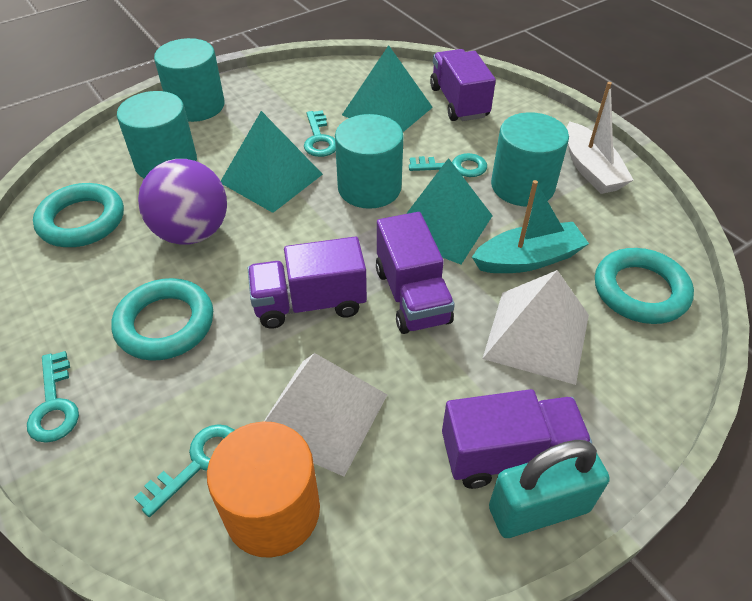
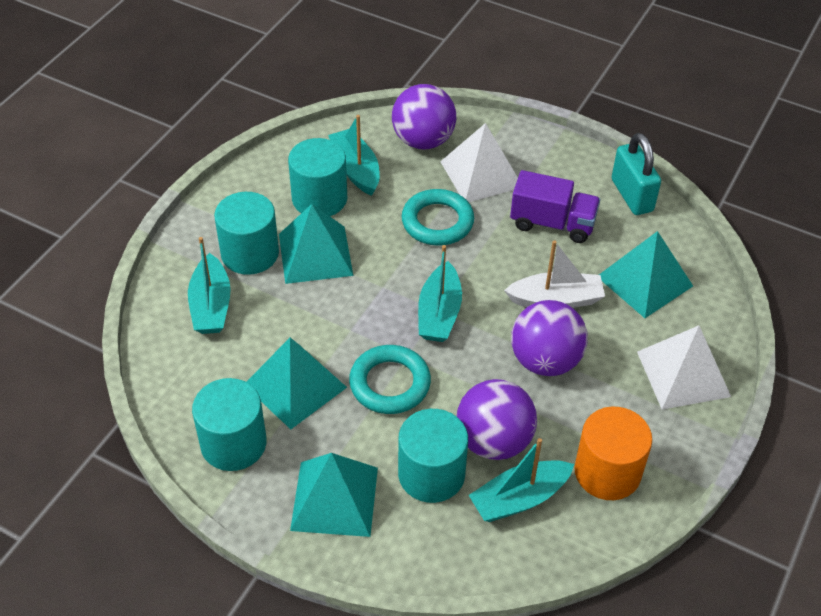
purple ball: 1 -> 3
purple truck: 4 -> 1
turquoise boat: 1 -> 4
turquoise key: 4 -> 0
turquoise pyramid: 3 -> 4
turquoise ring: 3 -> 2

